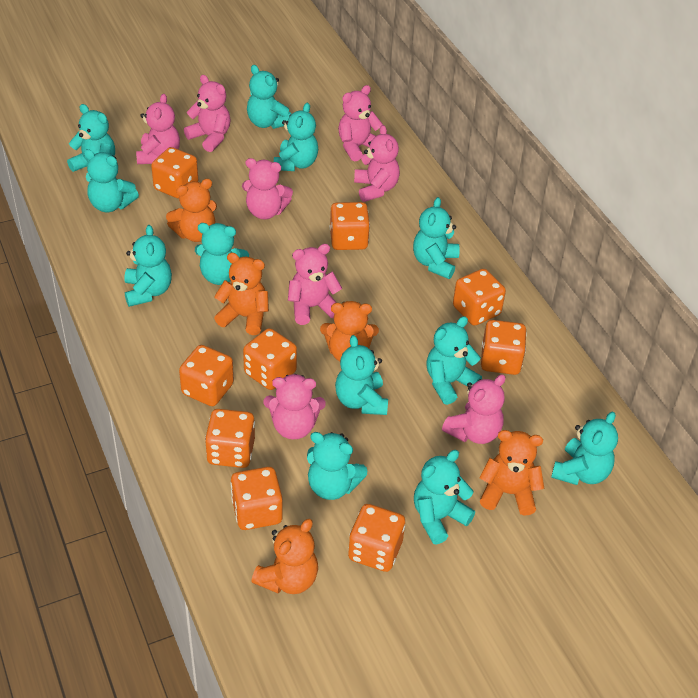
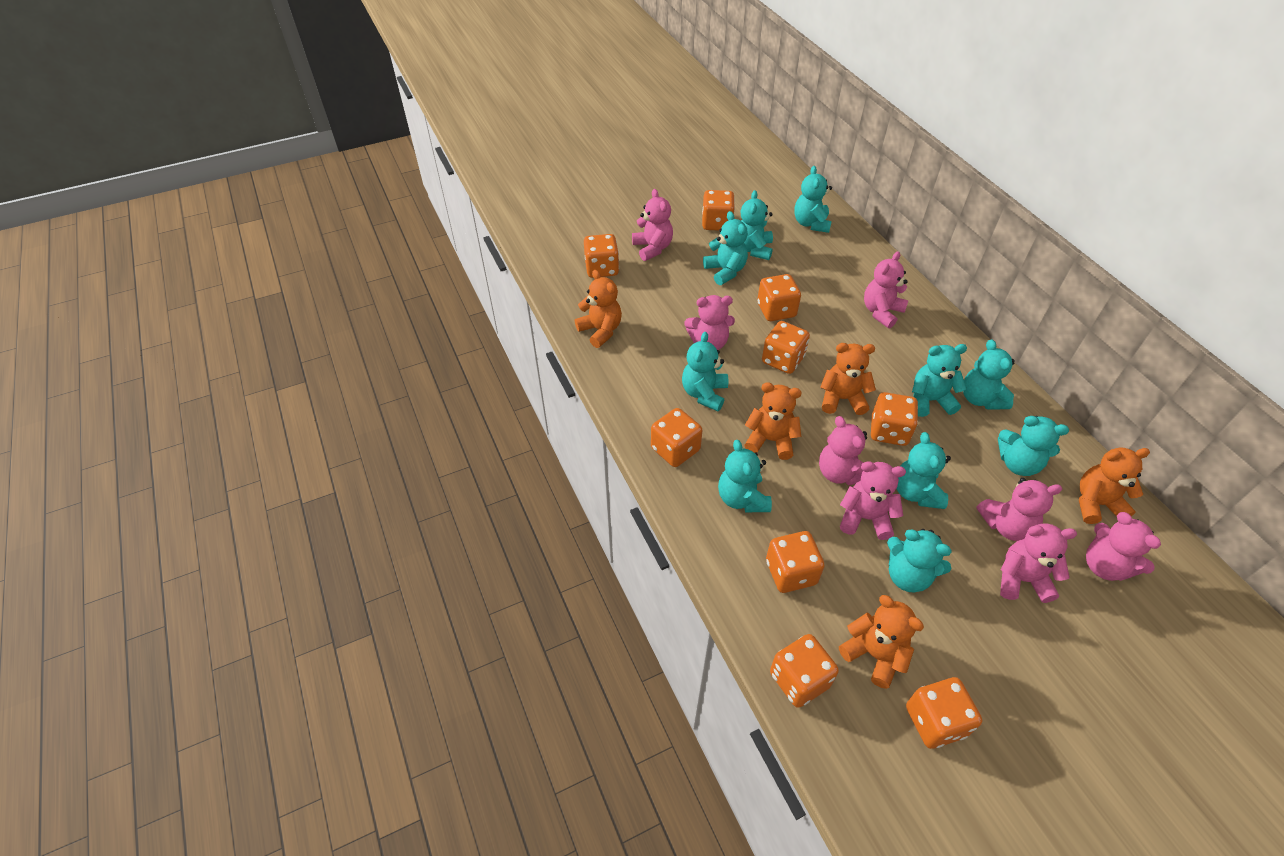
turquoise teddy bear: 12 -> 10

